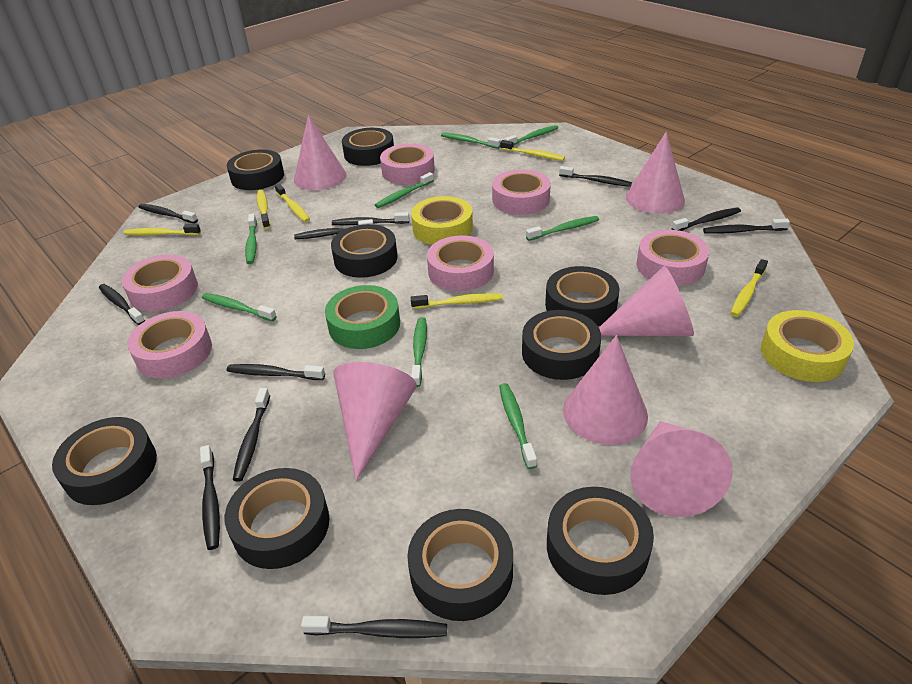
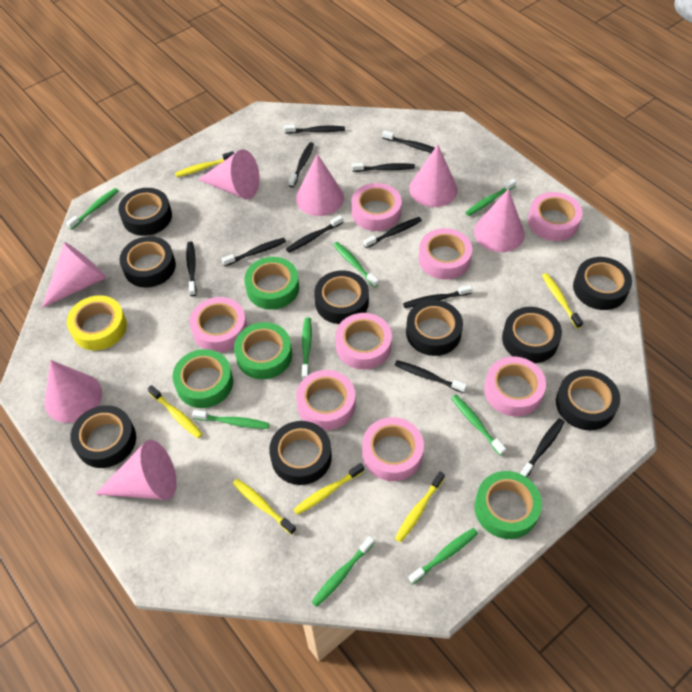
green tape: 1 -> 4
pink cone: 6 -> 7
pink tape: 6 -> 8
yellow tape: 2 -> 1

